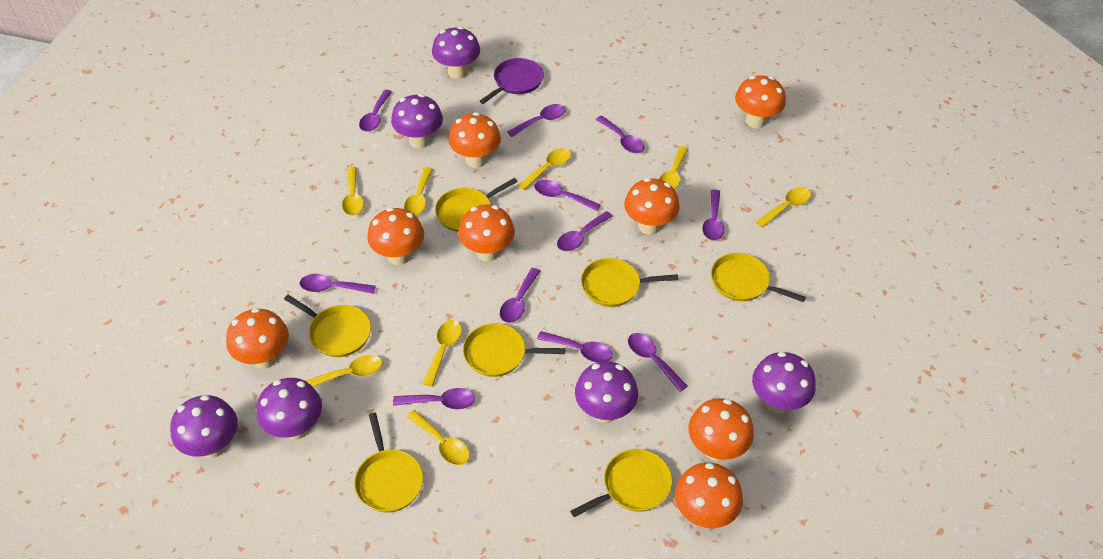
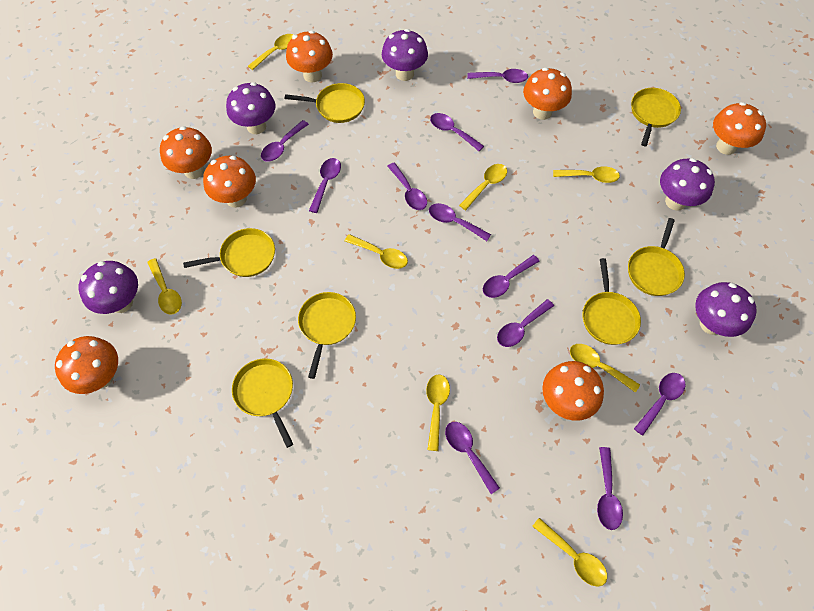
orange mushroom: 8 -> 7
purple mushroom: 6 -> 5
purple pan: 1 -> 0

